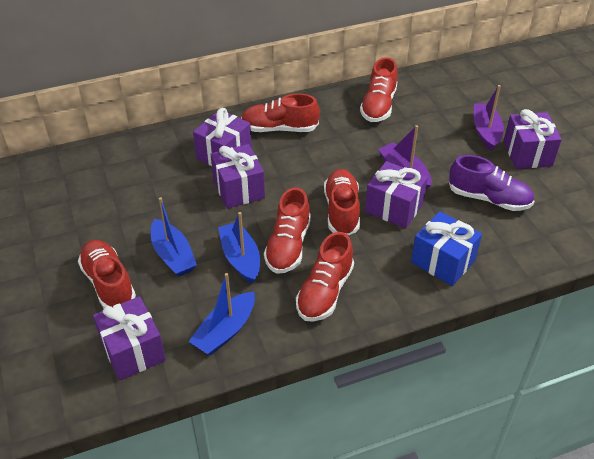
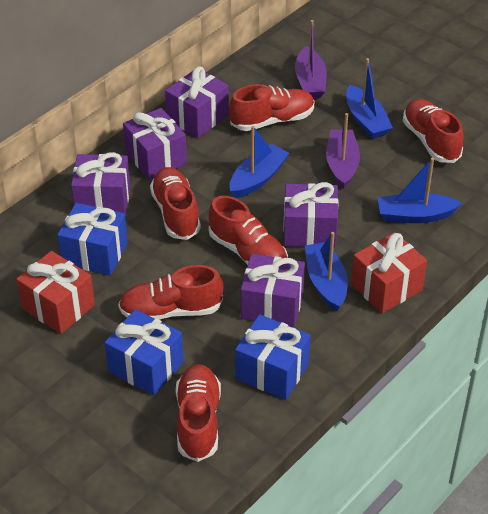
blue boat: 3 -> 4
blue gift: 1 -> 3
purple shoe: 1 -> 0
red gift: 0 -> 2

